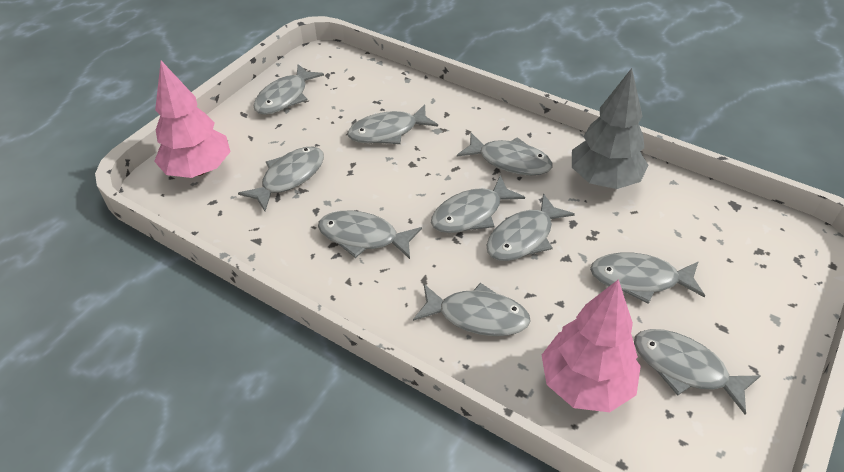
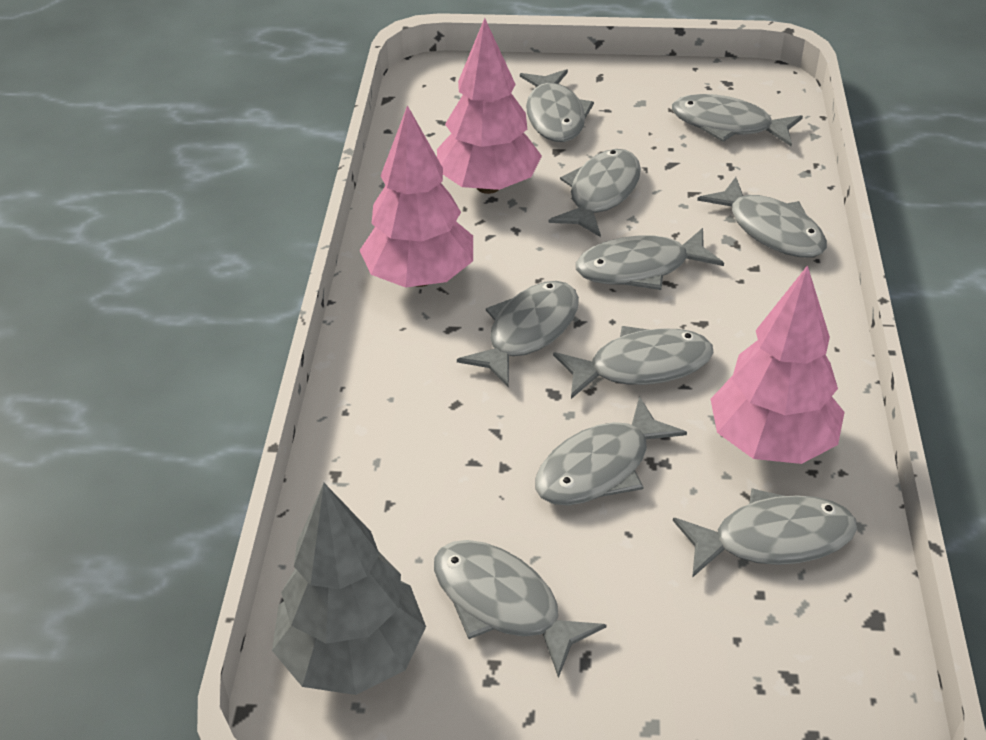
pink tree: 2 -> 3

